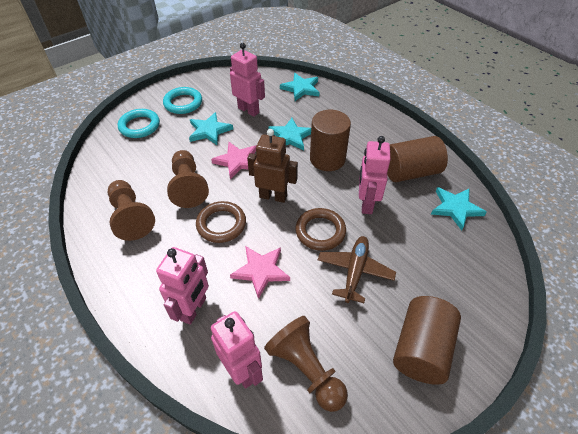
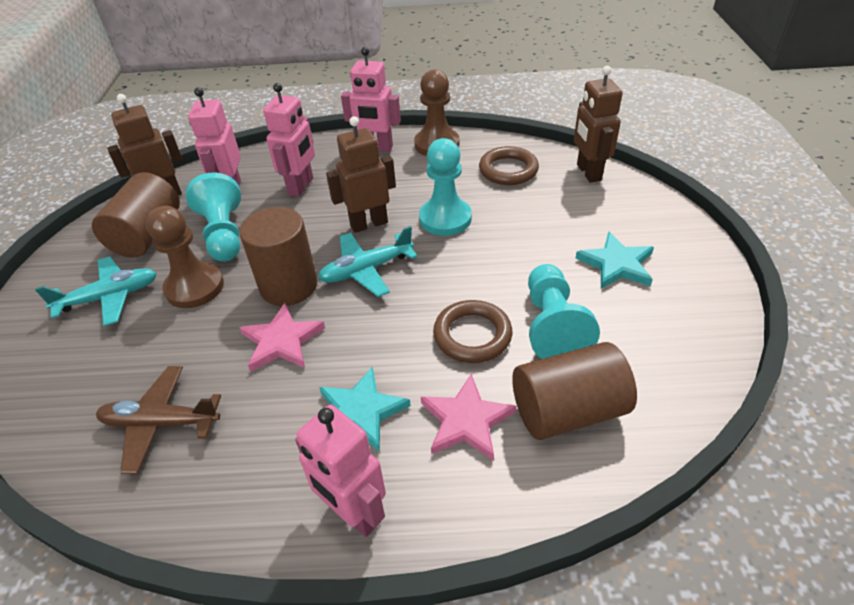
brown pawn: 3 -> 2
brown robot: 1 -> 3
turquoise pawn: 0 -> 3
turquoise plane: 0 -> 2
turquoise ring: 2 -> 0
turquoise star: 4 -> 2

